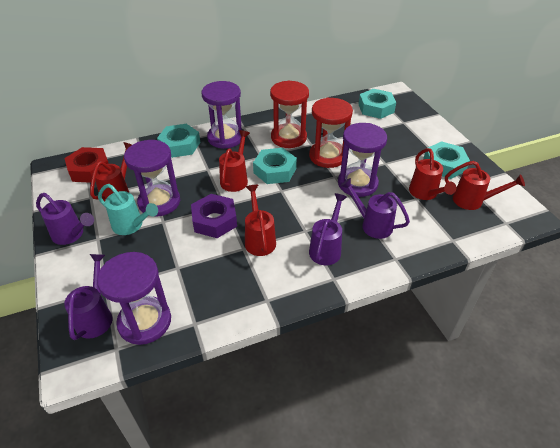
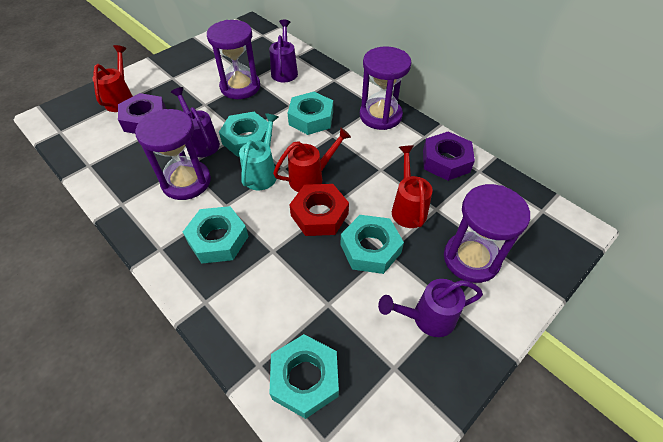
purple nut: 1 -> 2
purple watering can: 4 -> 3
red hourglass: 2 -> 0
red watering can: 5 -> 3
turquoise nut: 4 -> 5

